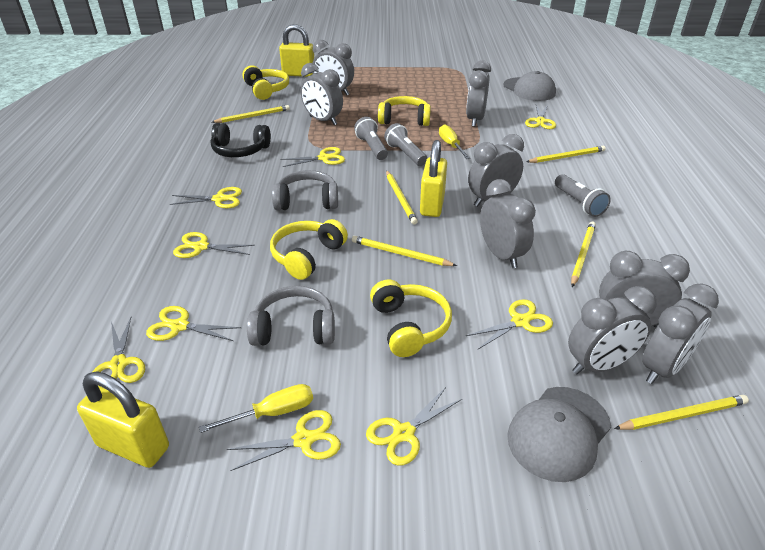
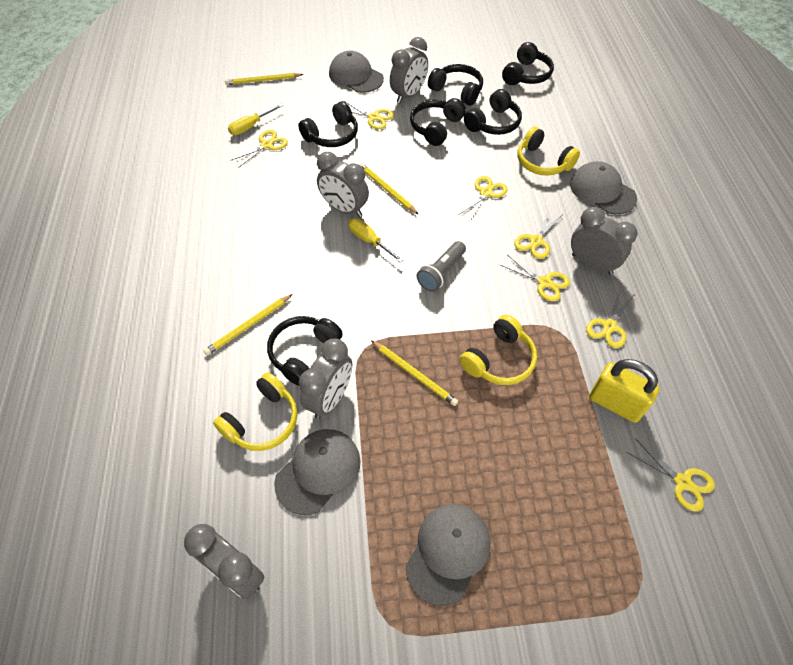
black headphones: 1 -> 6
grey cap: 2 -> 4
grey clock: 8 -> 5
grey flashlight: 3 -> 1
grey headphones: 2 -> 0
yellow headphones: 4 -> 3
yellow padlock: 3 -> 1
yellow pencil: 6 -> 4
yellow scissors: 9 -> 7

